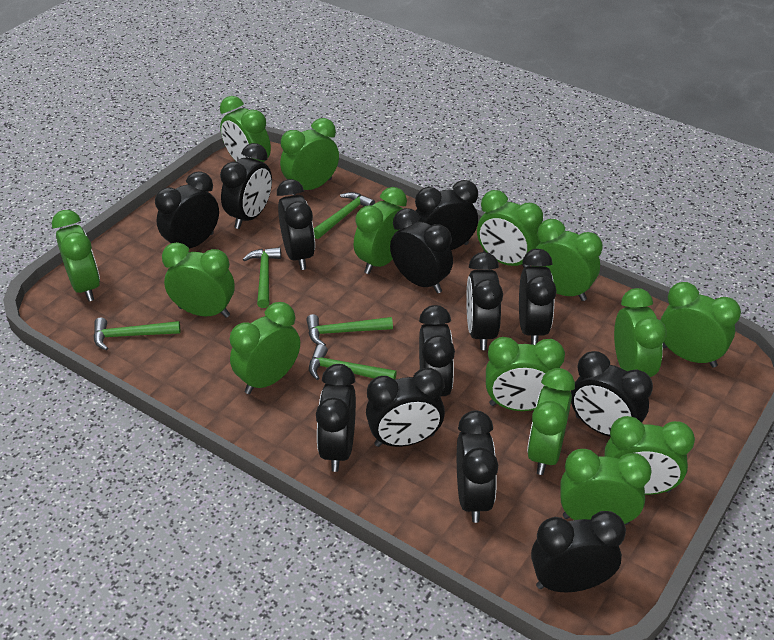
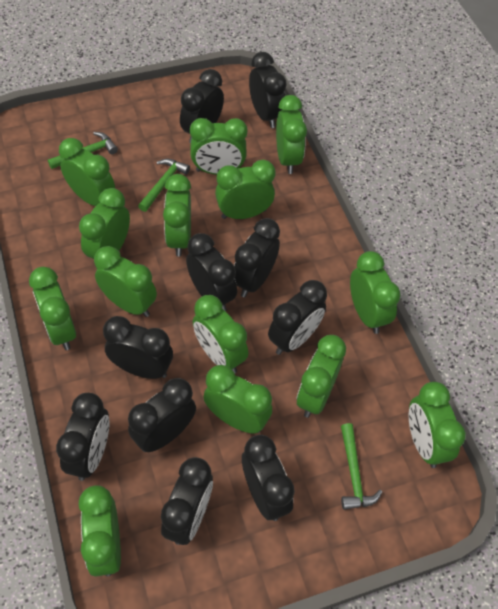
black clock: 13 -> 10
green hammer: 5 -> 3

